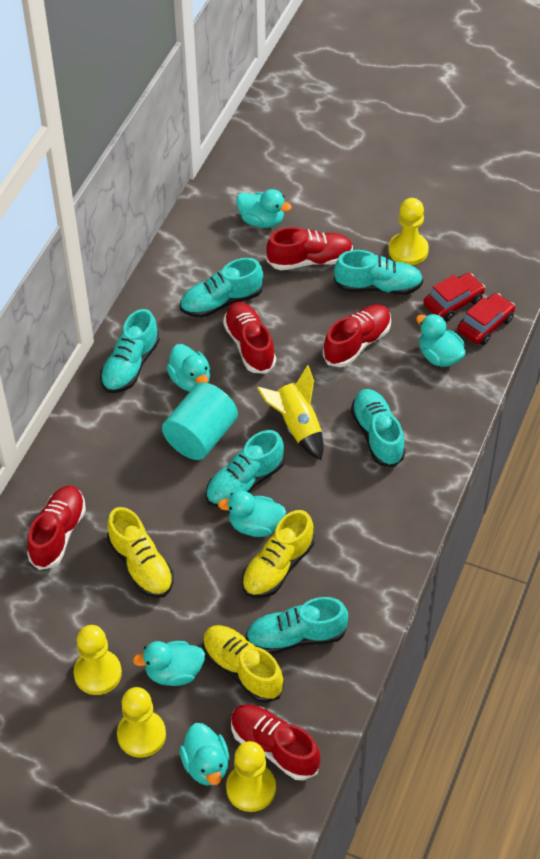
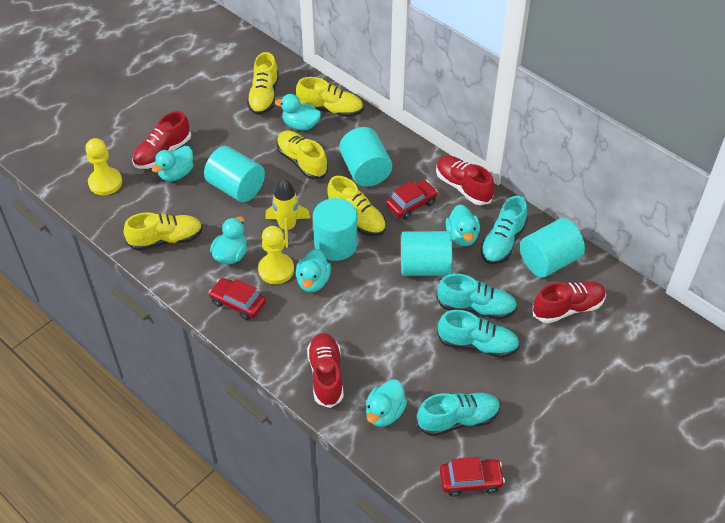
red car: 2 -> 3
red shoe: 5 -> 4
turquoise cylinder: 1 -> 5
turquoise shoe: 6 -> 4
yellow pawn: 4 -> 2
yellow shoe: 3 -> 5

